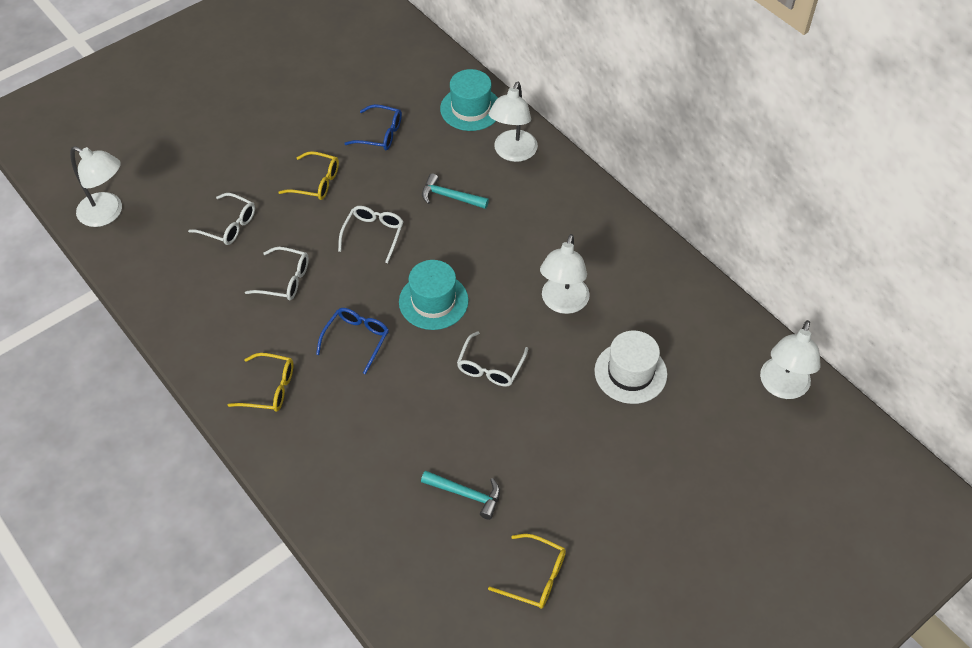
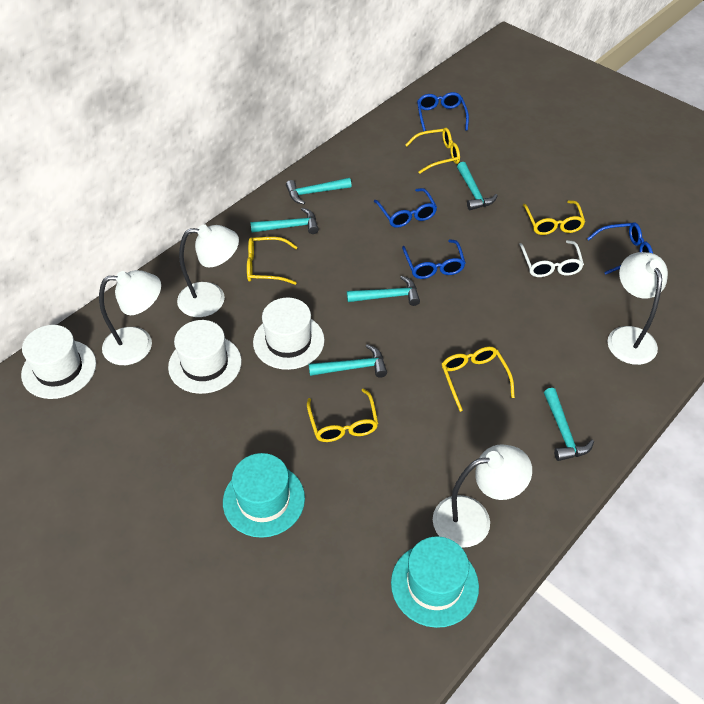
blue glasses: 2 -> 4
turquoise hammer: 2 -> 6
white glasses: 4 -> 1
white hat: 1 -> 3
yellow glasses: 3 -> 5

